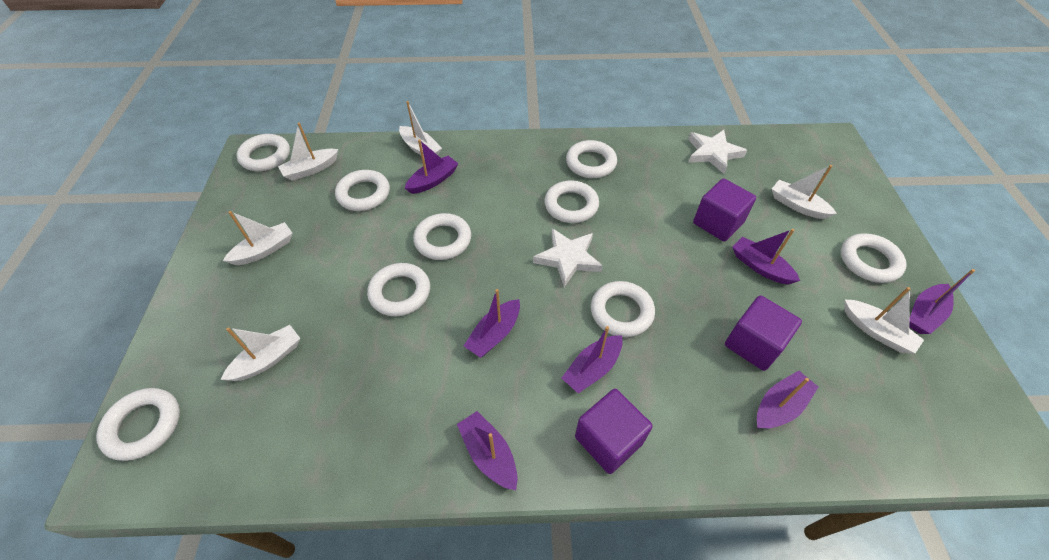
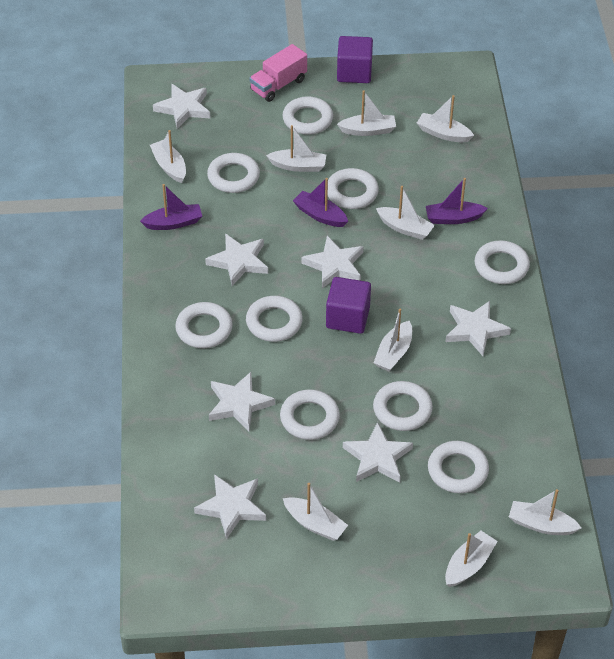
pink truck: 0 -> 1
purple boat: 7 -> 3
purple cube: 3 -> 2
white boat: 6 -> 9
white star: 2 -> 7

